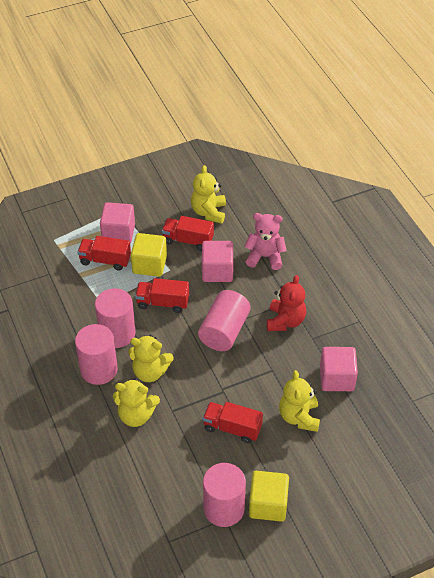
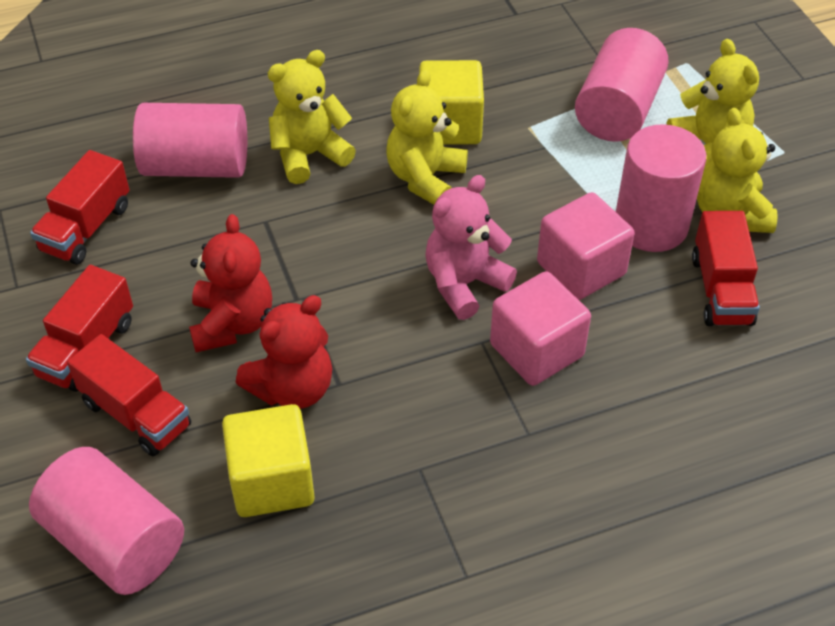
pink cube: 3 -> 2
red teddy bear: 1 -> 2

